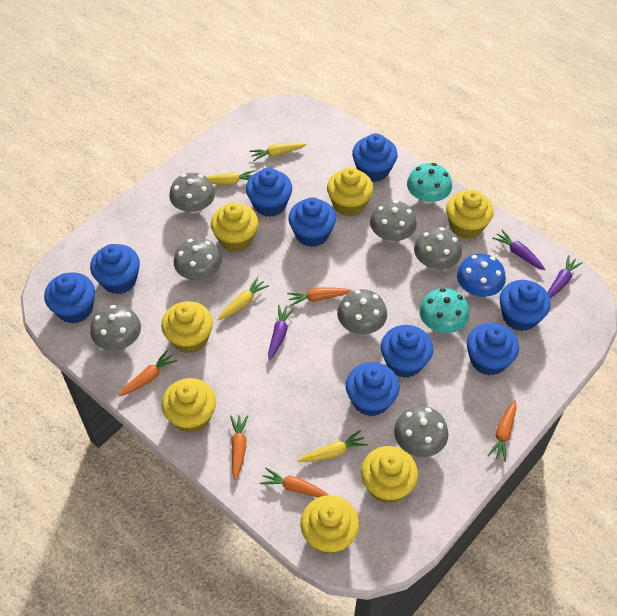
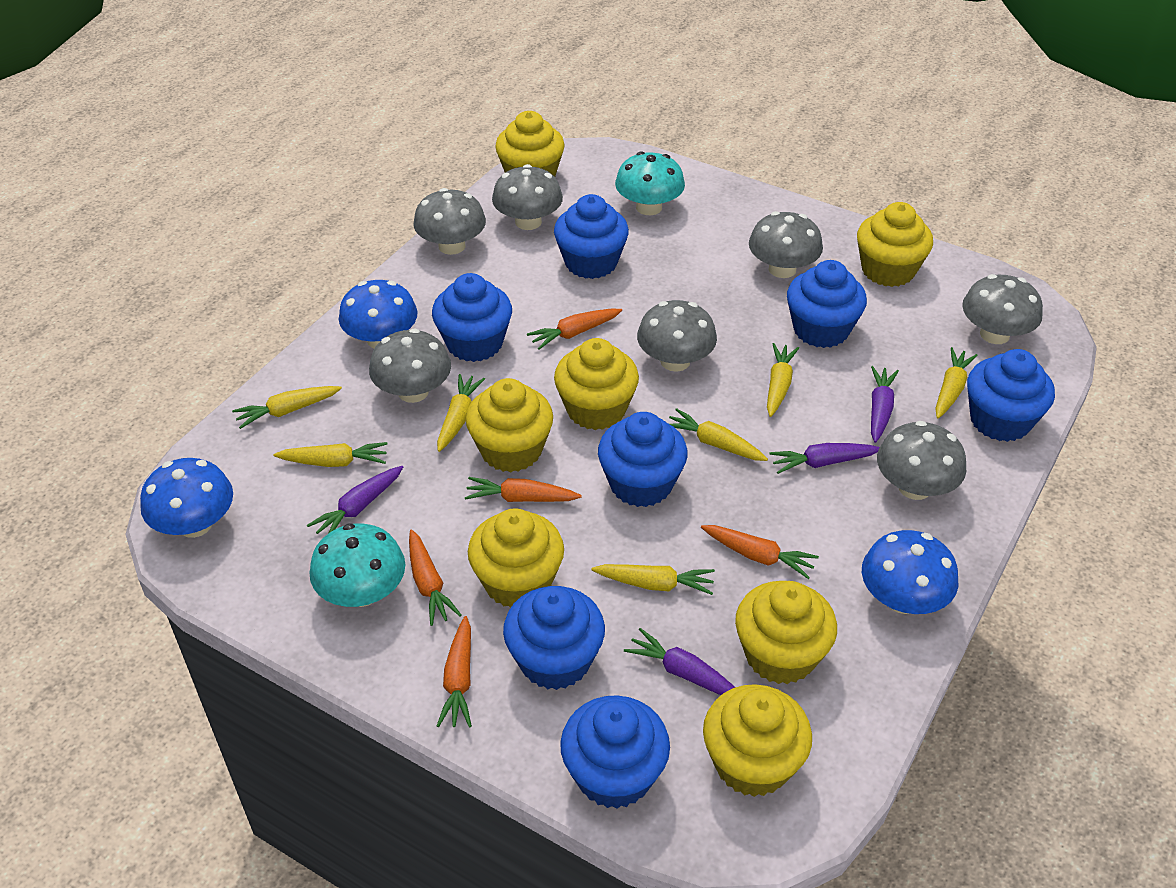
blue cupcake: 9 -> 7
blue mushroom: 1 -> 3
purple carrot: 3 -> 4
yellow carrot: 4 -> 7

